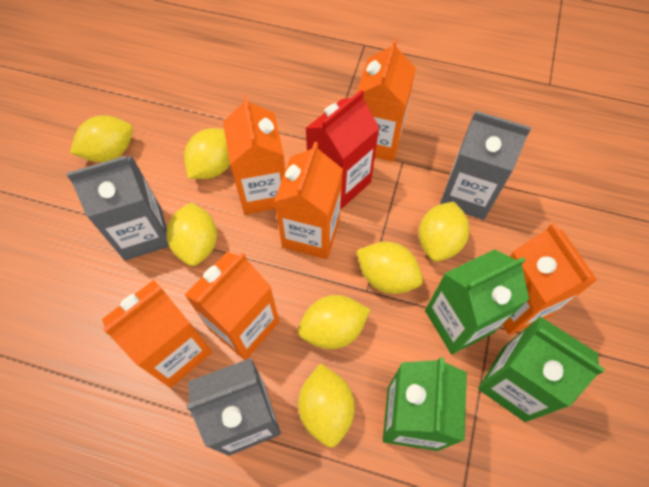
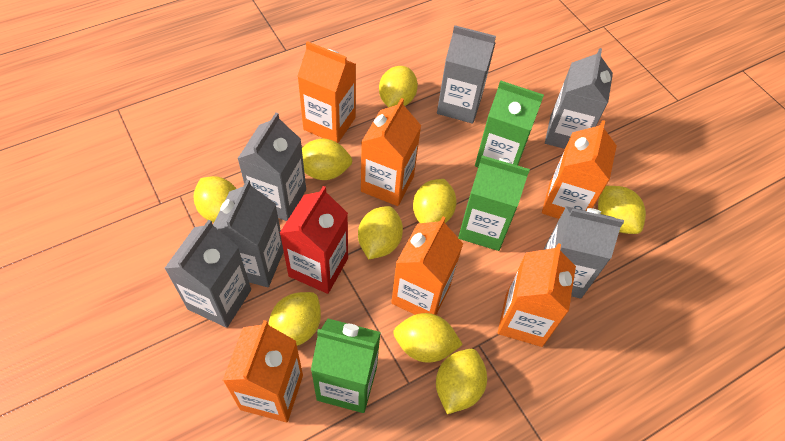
grey carton: 3 -> 6
yellow lemon: 7 -> 9

